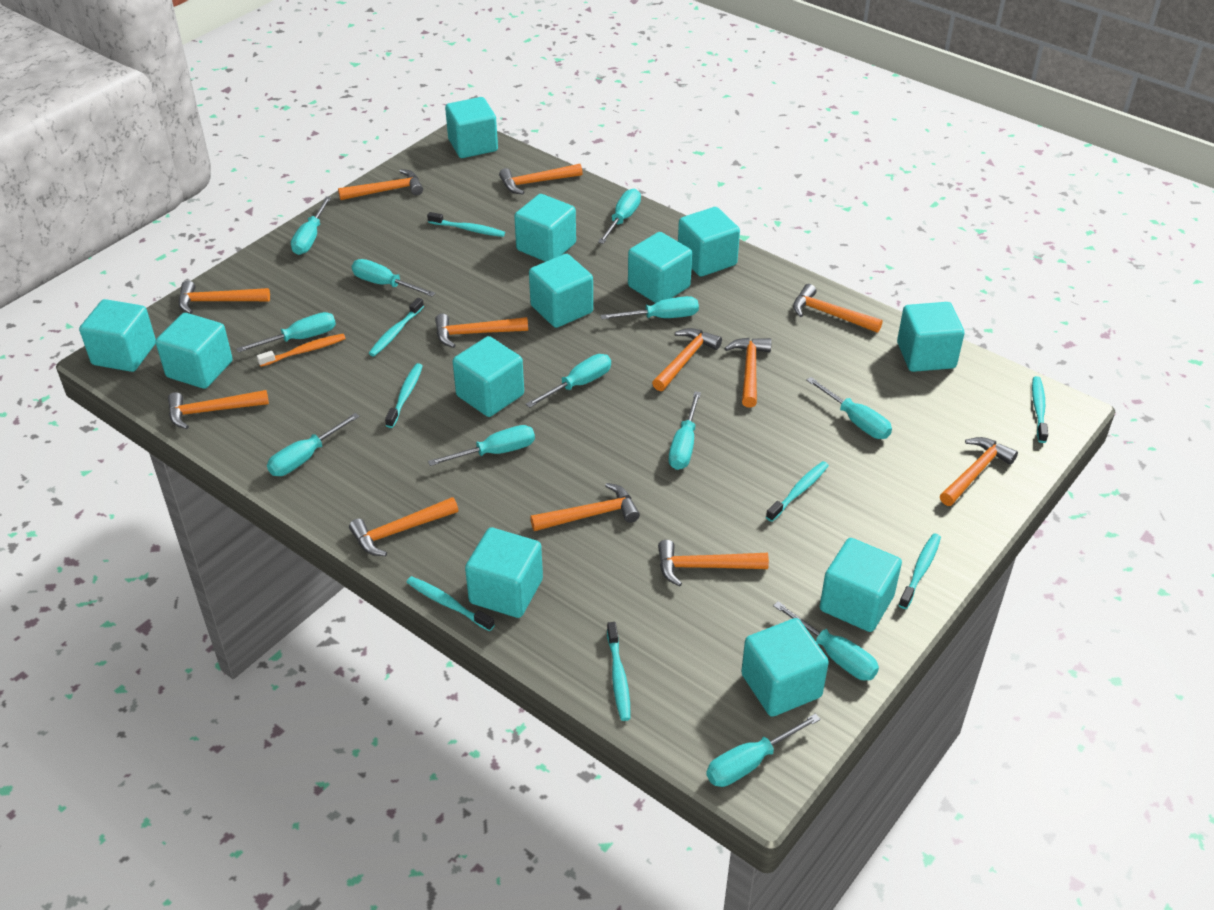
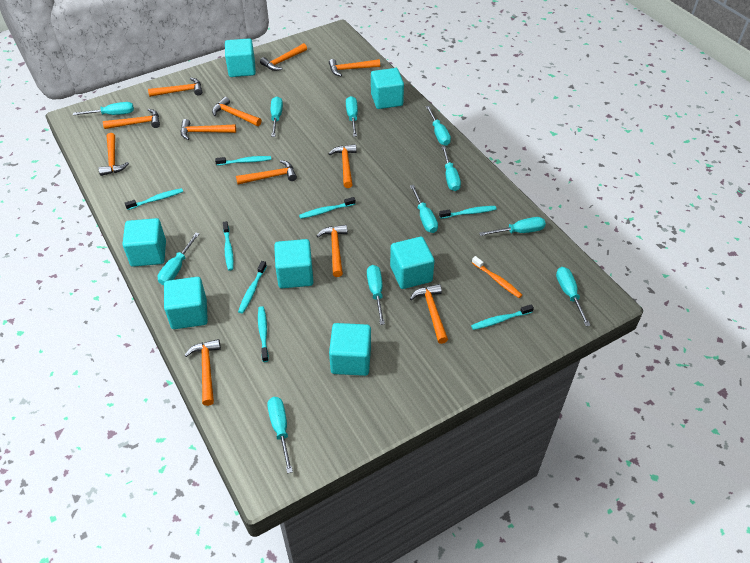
turquoise cube: 12 -> 7
turquoise screwdriver: 12 -> 11

